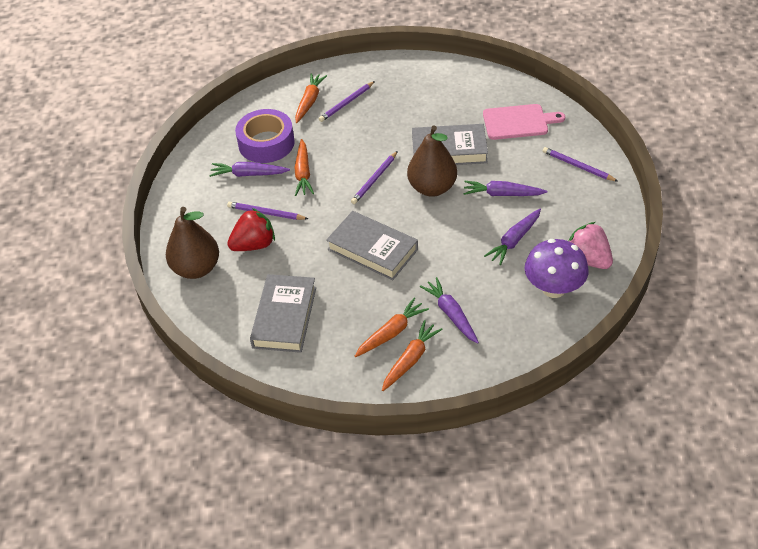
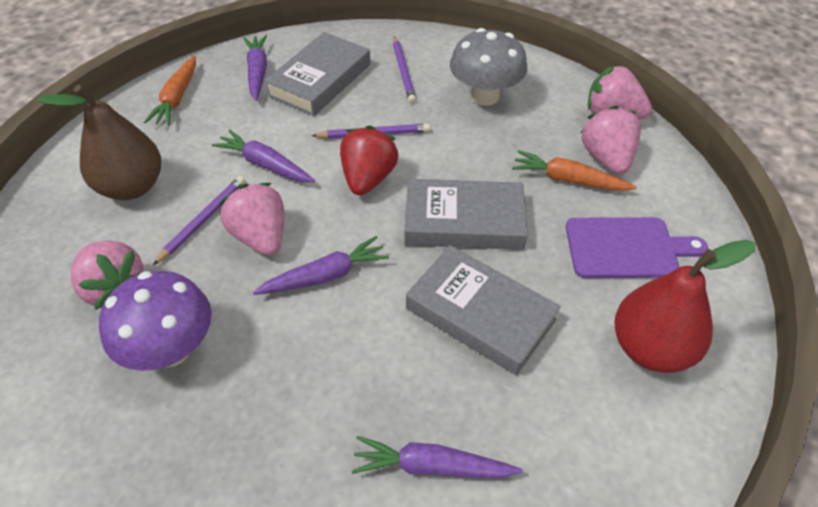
brown pear: 2 -> 1
grey mushroom: 0 -> 1
orange carrot: 4 -> 2
pink cutting board: 1 -> 0
pink strawberry: 1 -> 4
purple cutting board: 0 -> 1
purple pencil: 4 -> 3
purple tape: 1 -> 0
red pear: 0 -> 1

